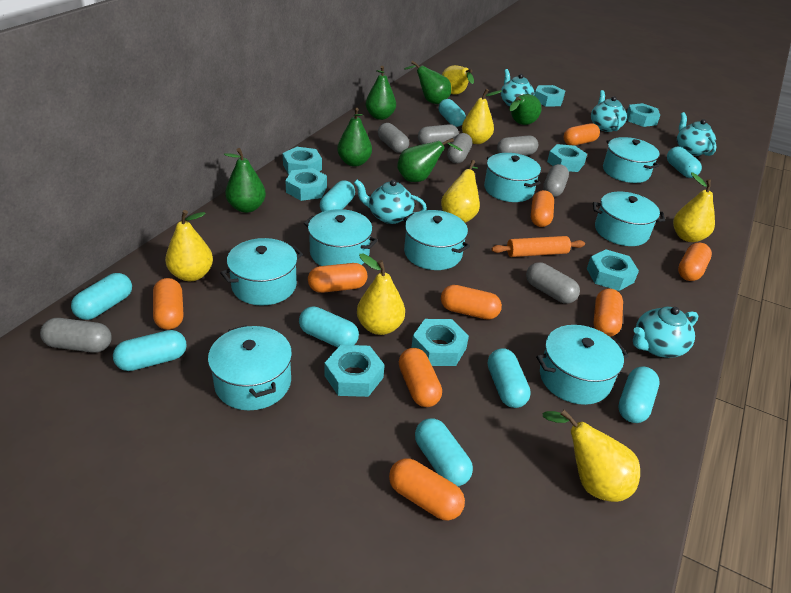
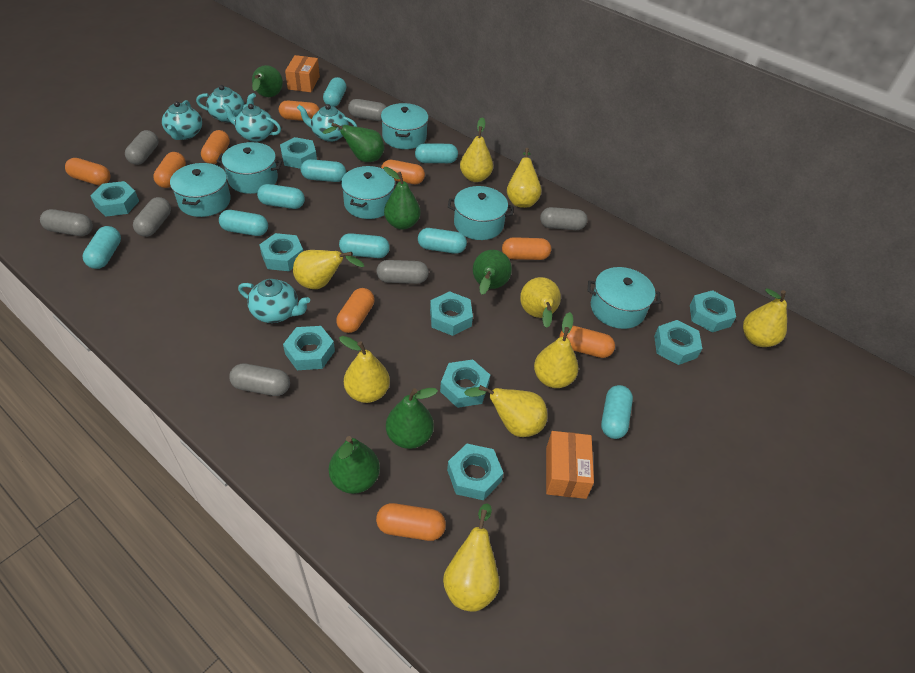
orange box: 0 -> 2
orange rolling pin: 1 -> 0
turquoise nut: 8 -> 9
turquoise pot: 8 -> 6
yellow pear: 7 -> 9

